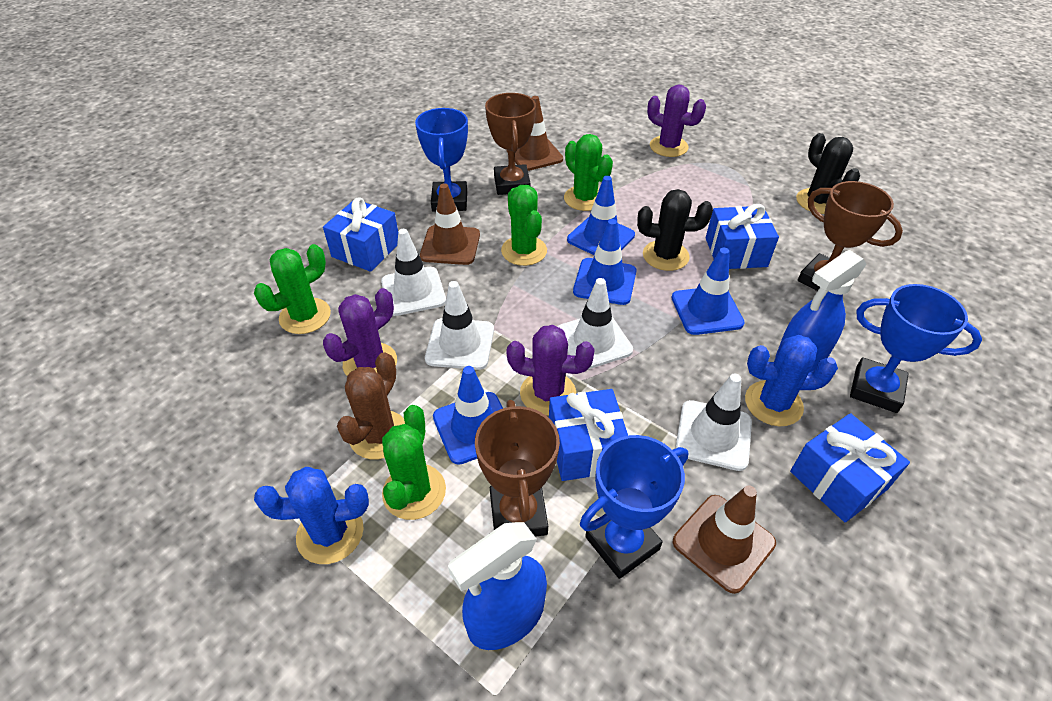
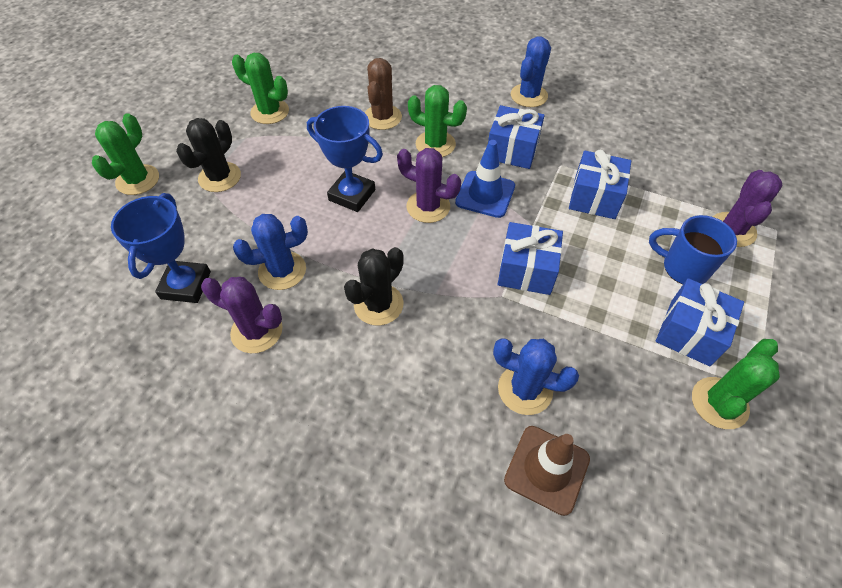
blue cactus: 2 -> 3
blue mug: 0 -> 1
blue spray bottle: 2 -> 0
blue traffic cone: 4 -> 1
blue trophy: 3 -> 2
brown traffic cone: 3 -> 1
brown trophy: 3 -> 0
white traffic cone: 4 -> 0

